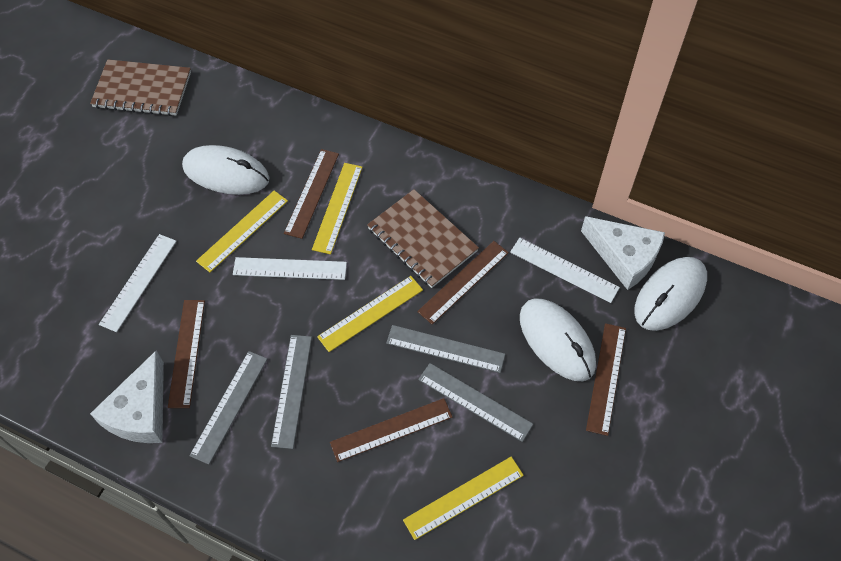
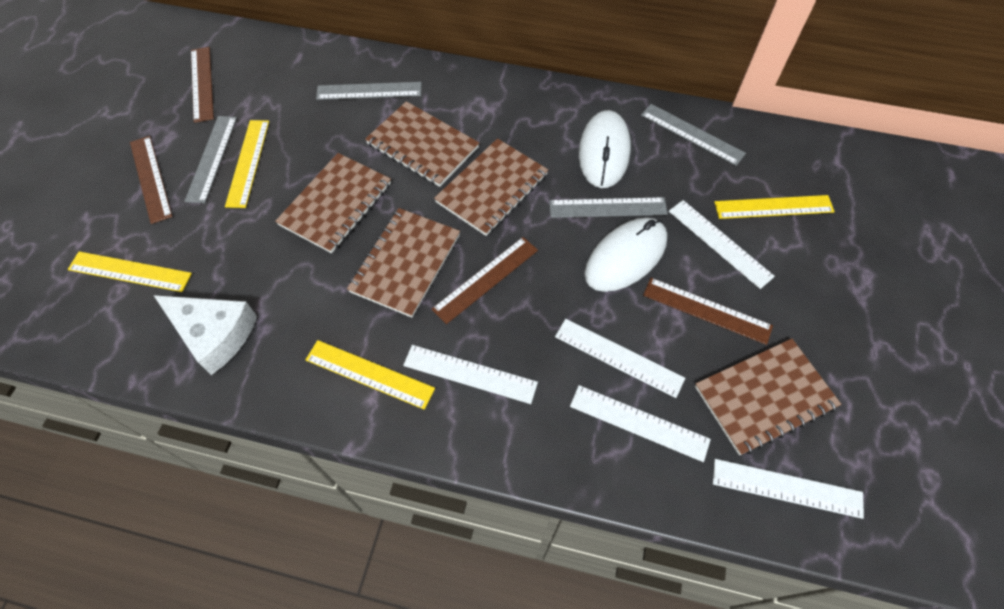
brown notebook: 2 -> 5
brown ruler: 5 -> 4
white cheese: 2 -> 1
white mouse: 3 -> 2
white ruler: 3 -> 5

